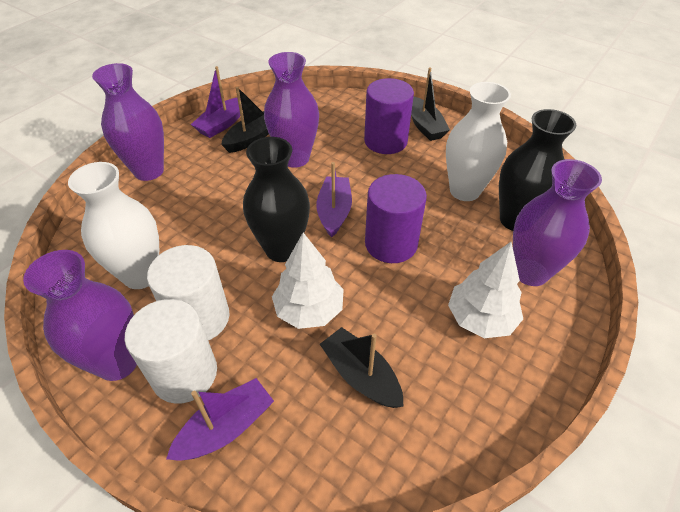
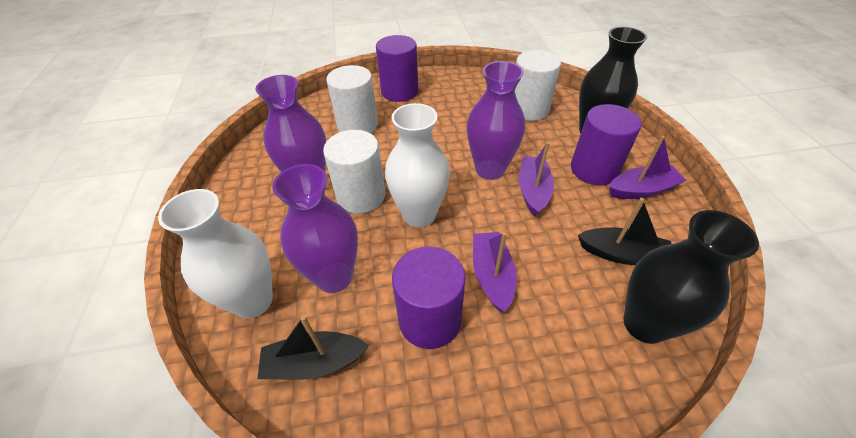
black boat: 3 -> 2
purple cylinder: 2 -> 3
purple vase: 4 -> 3
white cylinder: 2 -> 3
white tree: 2 -> 0

